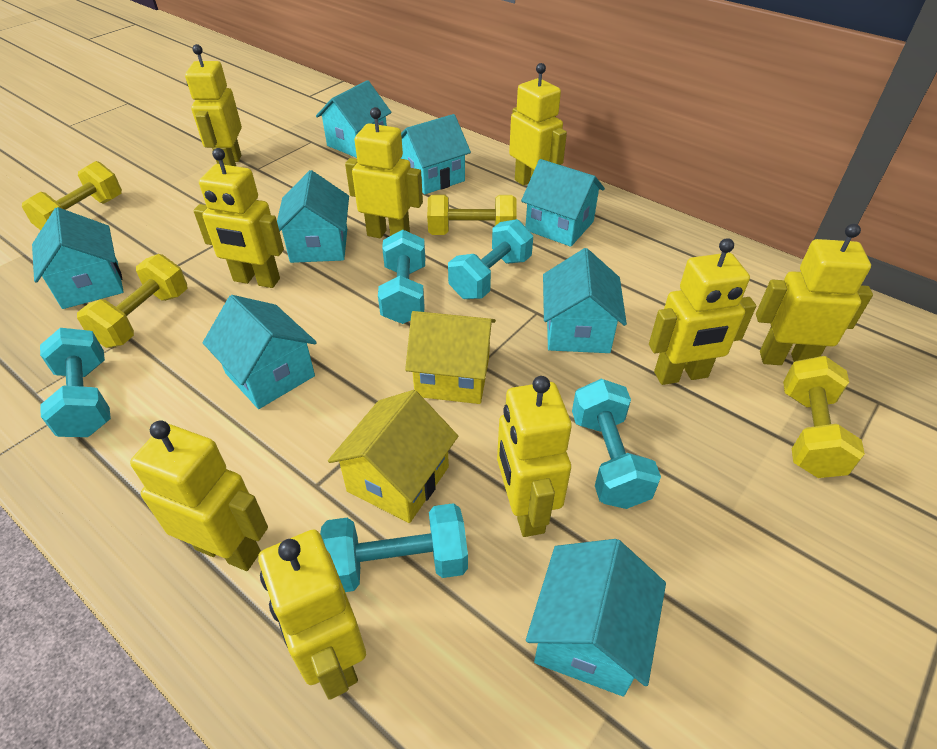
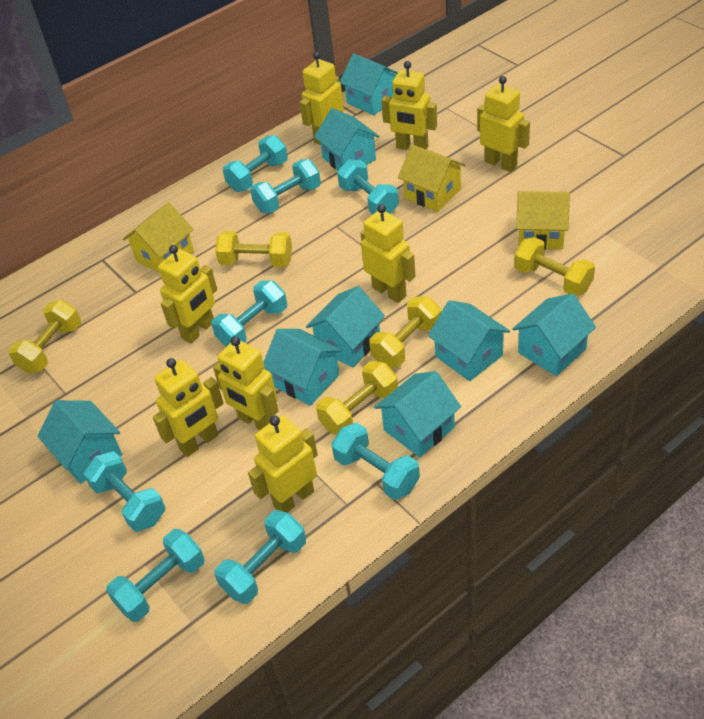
turquoise dumbbell: 5 -> 8
yellow dumbbell: 4 -> 5
yellow house: 2 -> 3
yellow robot: 9 -> 8

